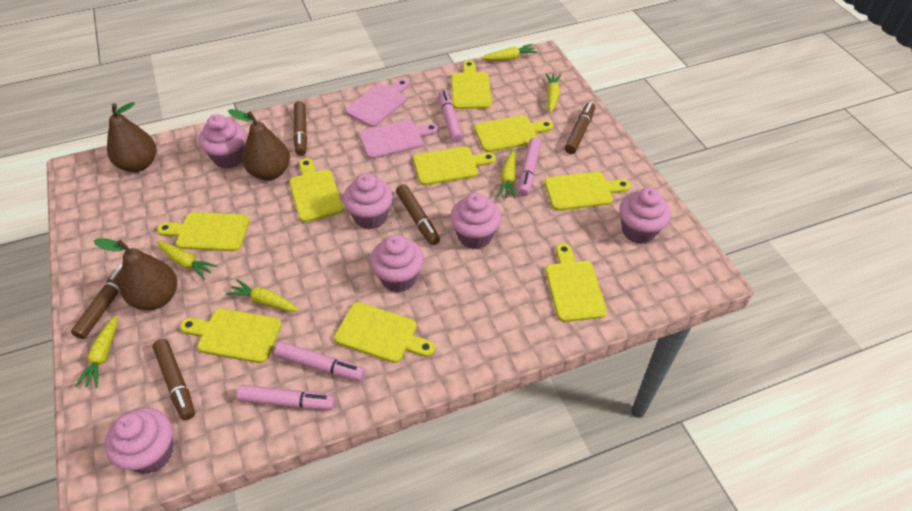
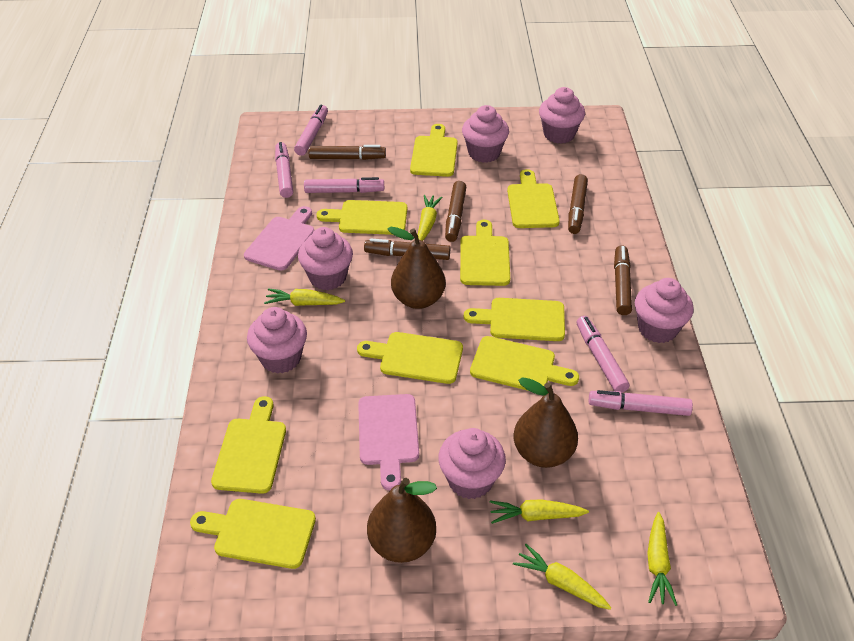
pink marker: 4 -> 5
yellow carrot: 6 -> 5

